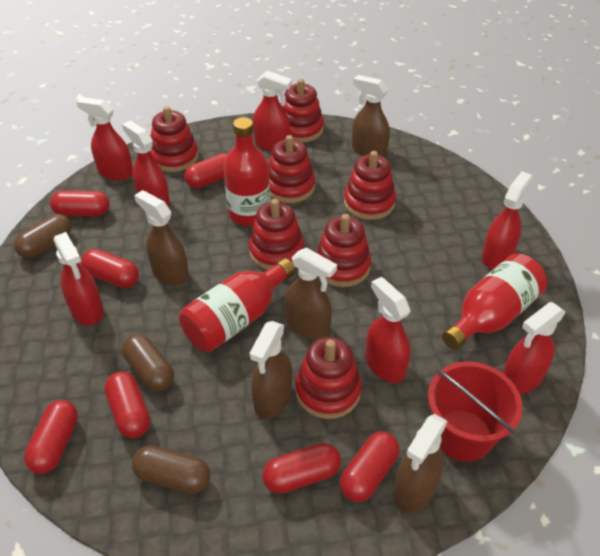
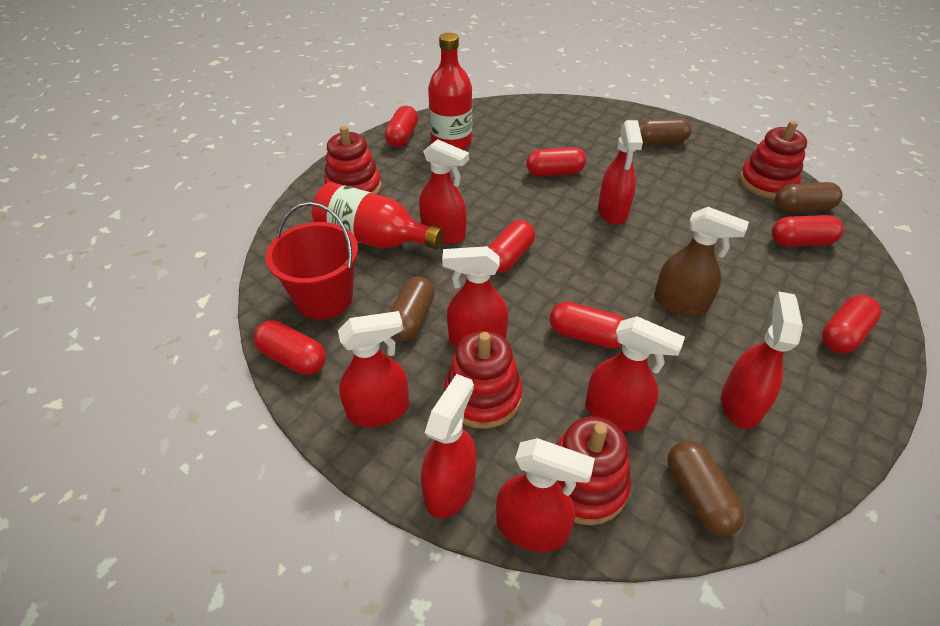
brown capsule: 3 -> 4
brown spray bottle: 5 -> 1
red bottle: 3 -> 2
red spray bottle: 7 -> 8
red stacking toy: 7 -> 4

